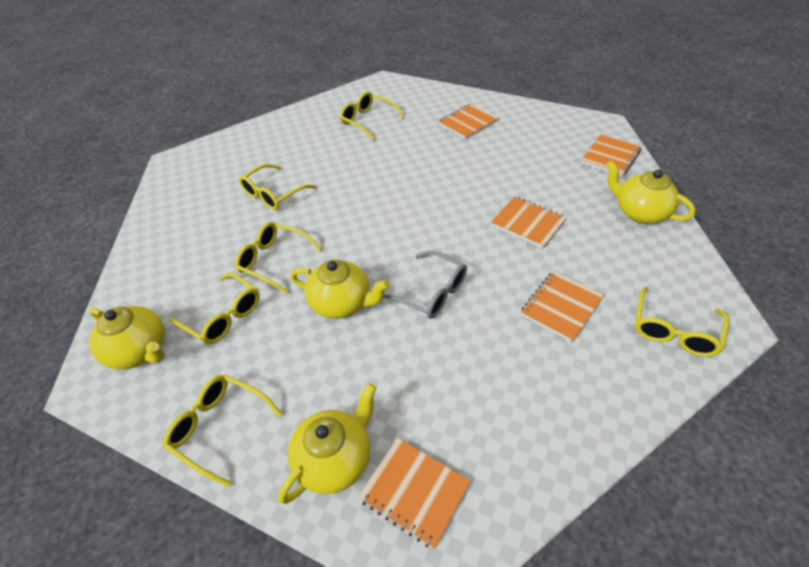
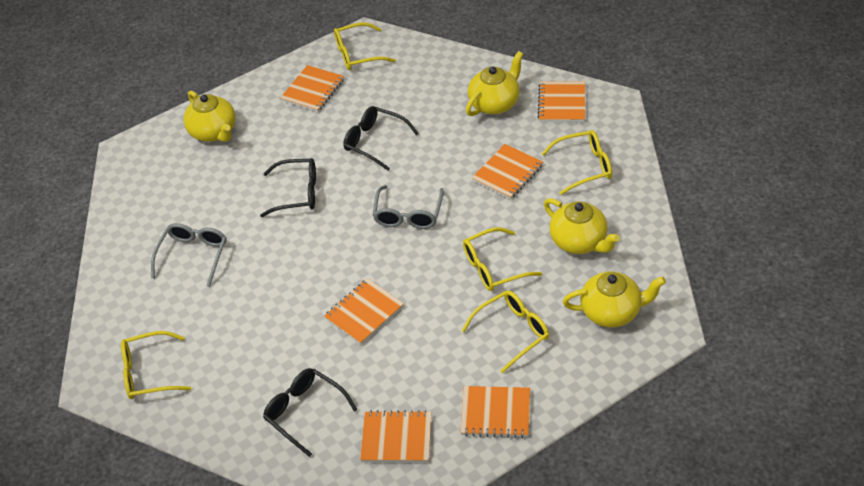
black glasses: 0 -> 3
grey glasses: 1 -> 2
orange notebook: 5 -> 6
yellow glasses: 6 -> 5

